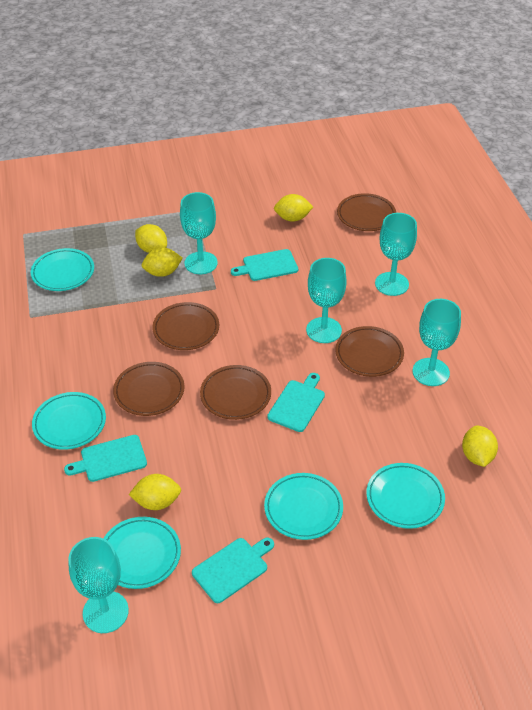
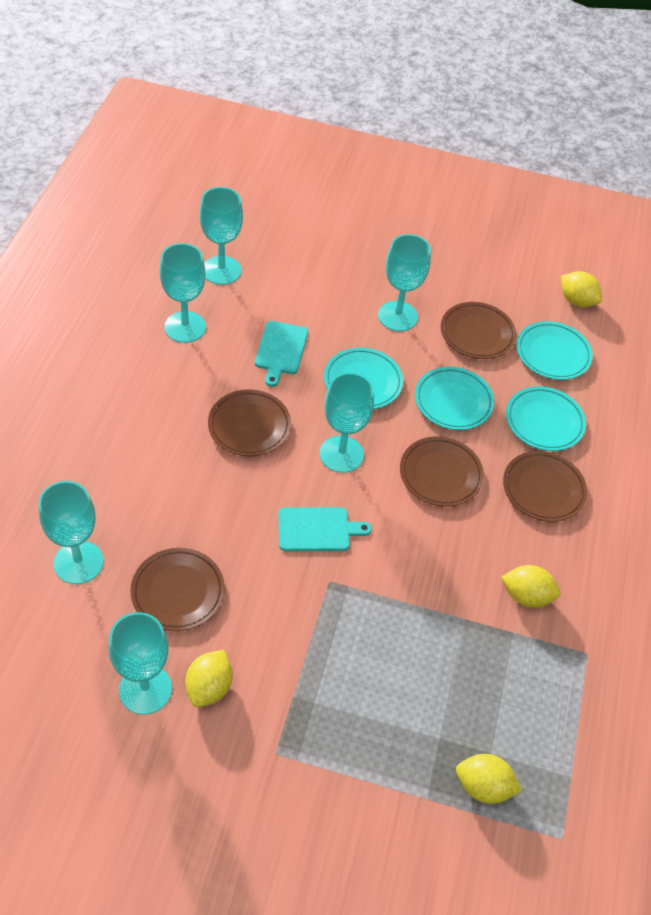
turquoise cutting board: 4 -> 2
turquoise goblet: 5 -> 6
turquoise plate: 5 -> 4
yellow lemon: 5 -> 4

